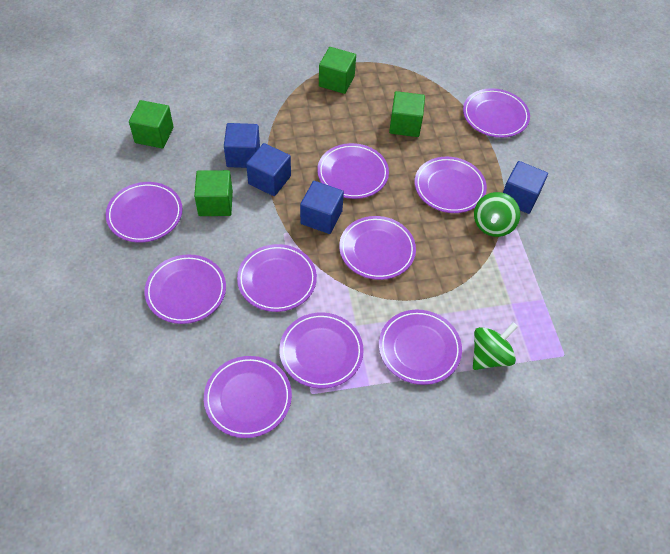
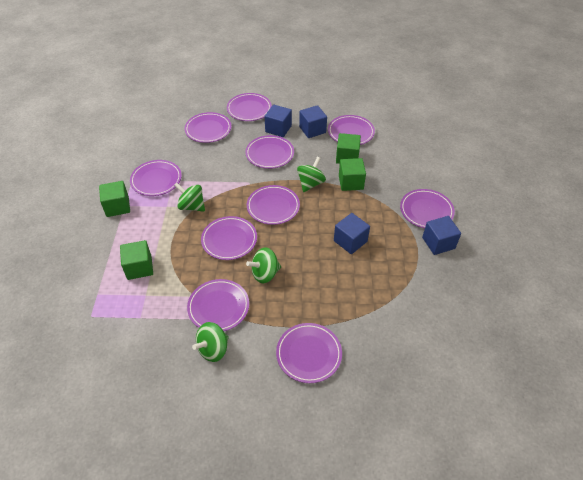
green spinning top: 2 -> 4

